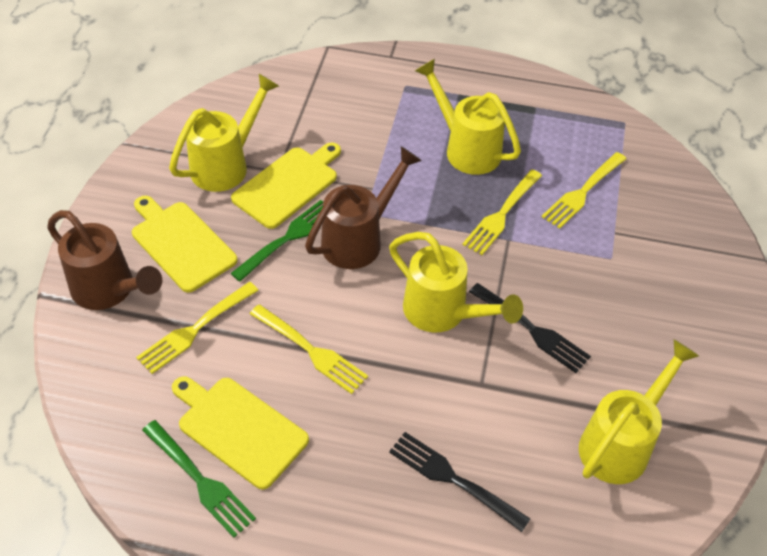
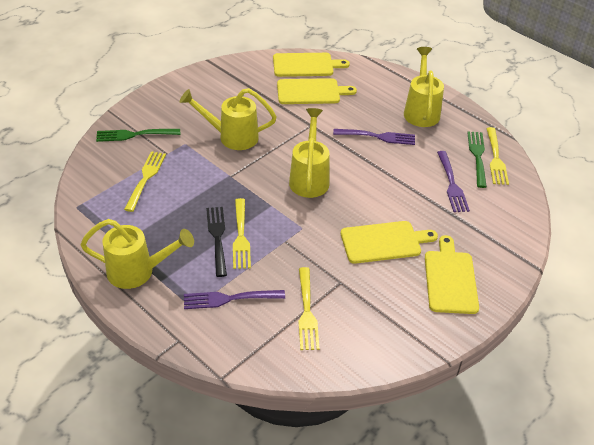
black fork: 2 -> 1
brown watering can: 2 -> 0
purple fork: 0 -> 3
yellow cutting board: 3 -> 4

